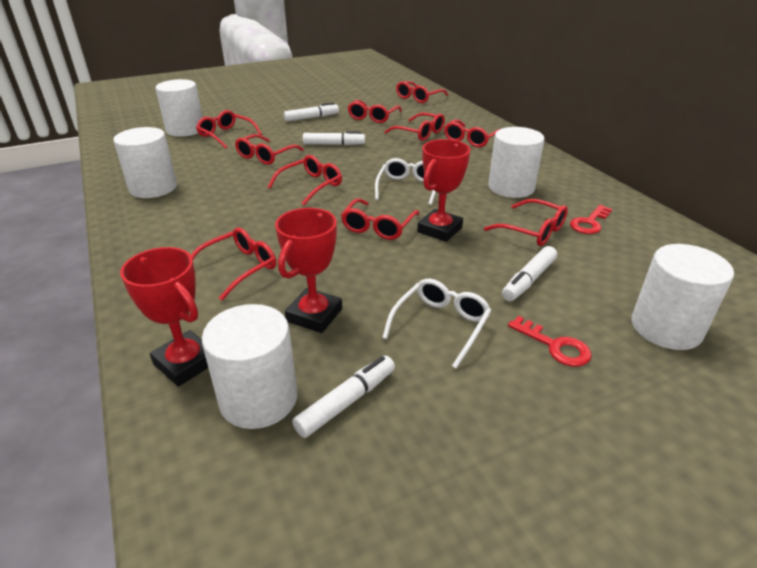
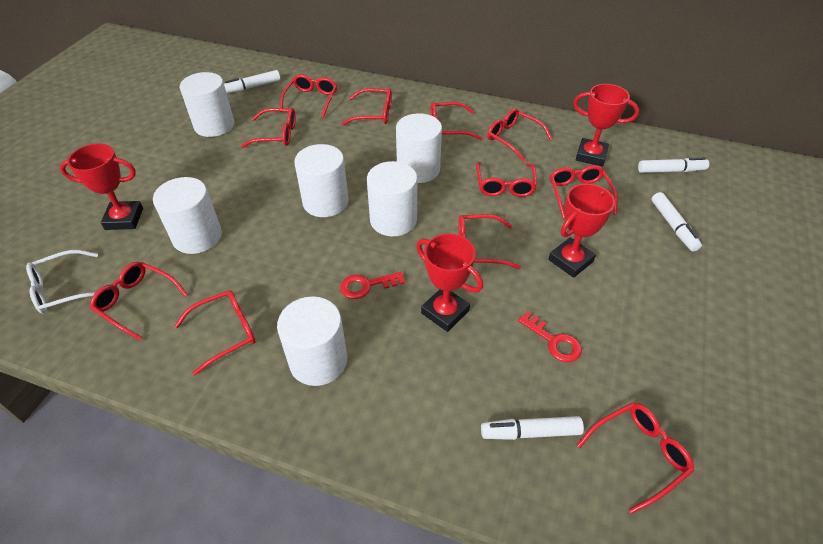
red glasses: 10 -> 11
red trophy: 3 -> 4
white cylinder: 5 -> 6
white glasses: 2 -> 1

